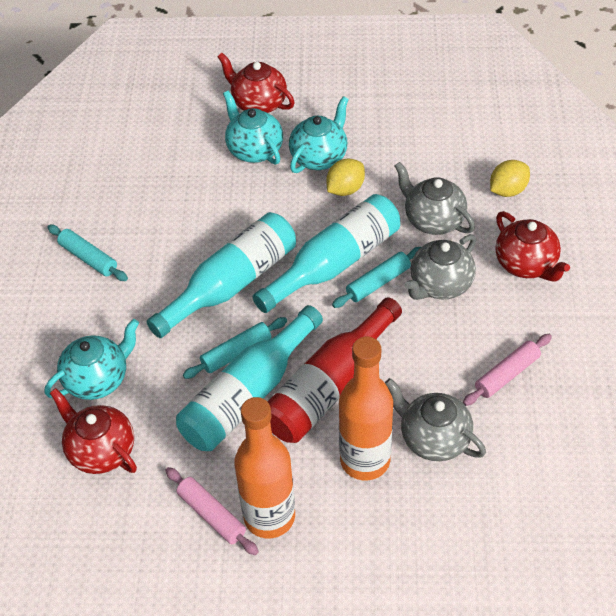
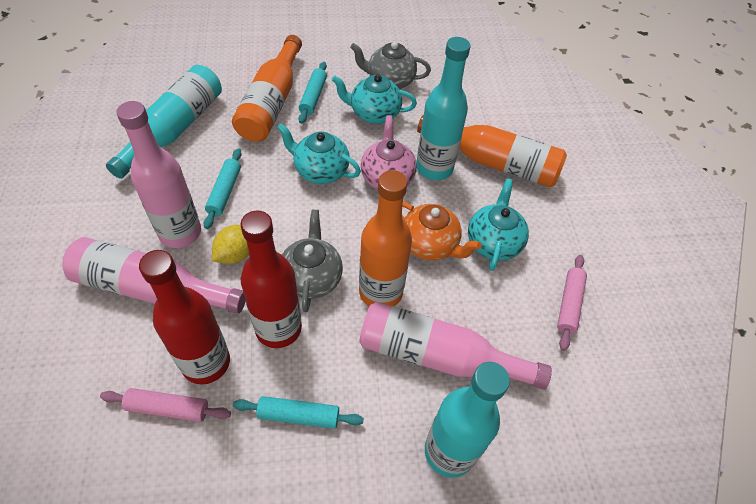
grey teapot: 3 -> 2
orange bottle: 2 -> 3
orange teapot: 0 -> 1
pink bottle: 0 -> 3
pink teapot: 0 -> 1
red bottle: 1 -> 2
red teapot: 3 -> 0
yellow lemon: 2 -> 1

